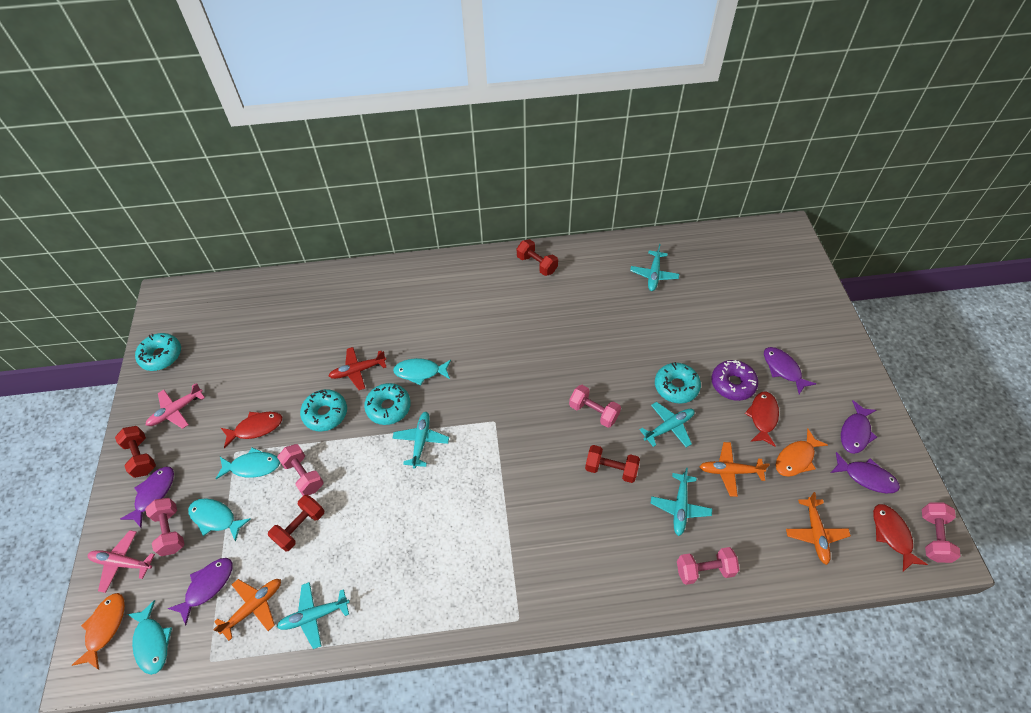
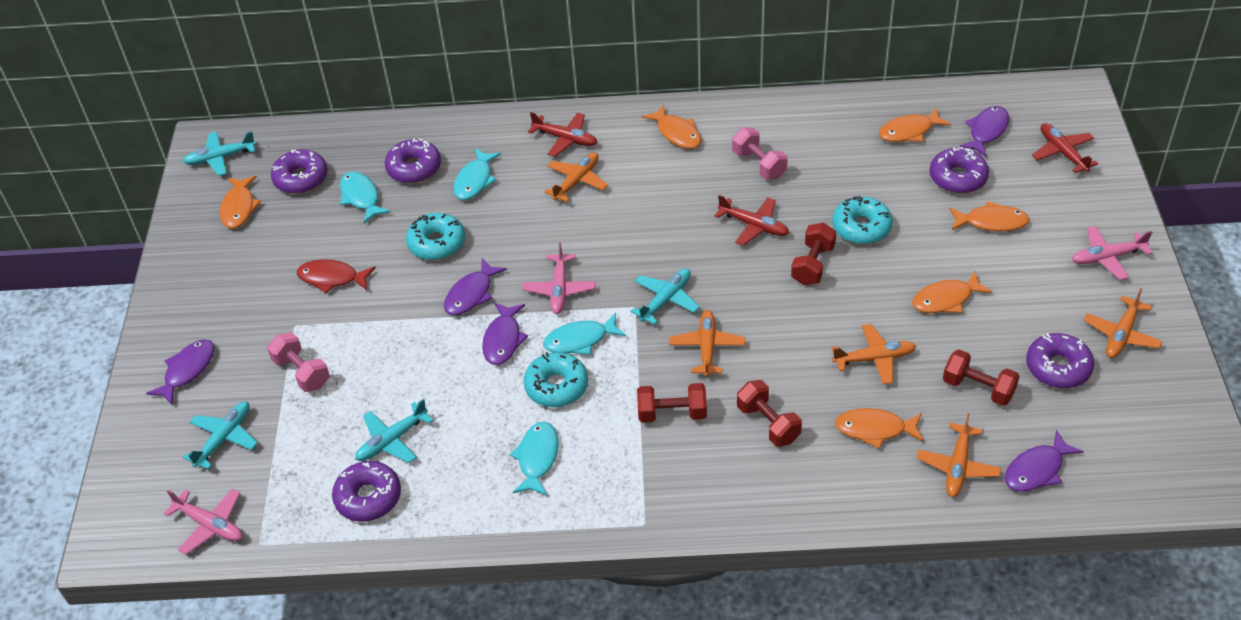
orange fish: 2 -> 6
orange plane: 3 -> 5
pink dumbbell: 5 -> 2
pink plane: 2 -> 3
purple donut: 1 -> 5
red fish: 3 -> 1
red plane: 1 -> 3
turquoise donut: 4 -> 3
turquoise plane: 5 -> 4

